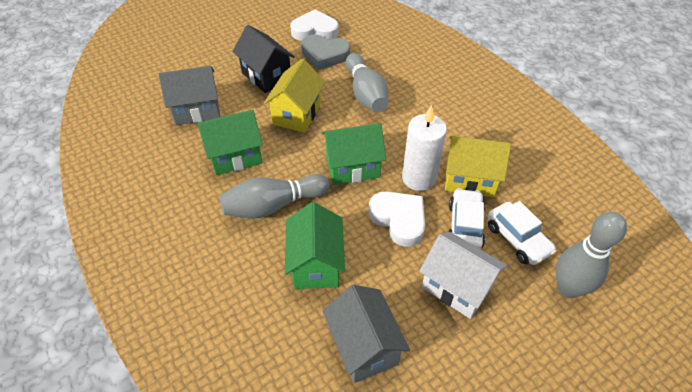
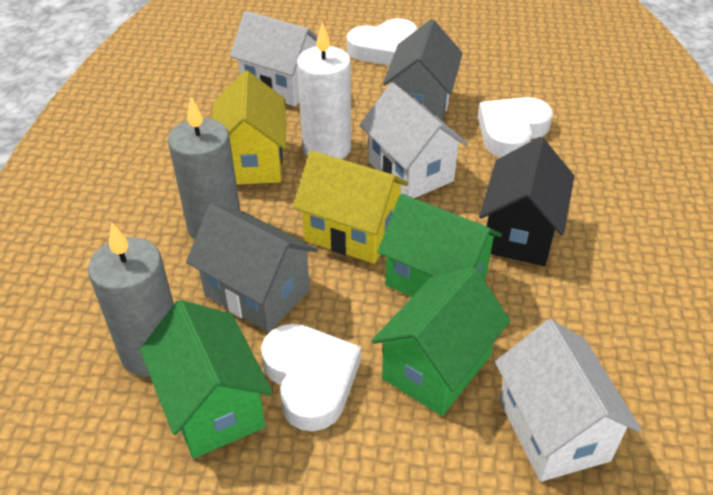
grey bowling pin: 3 -> 0
grey candle: 0 -> 2
grey heart: 1 -> 0
white car: 2 -> 0
white heart: 2 -> 3
white house: 1 -> 3

